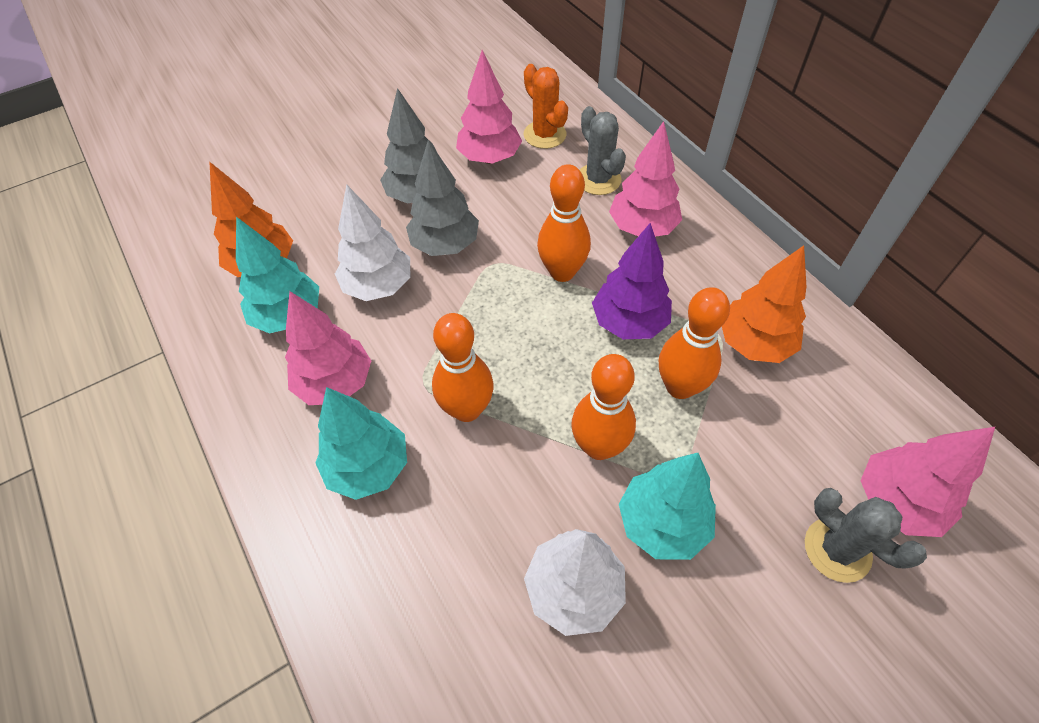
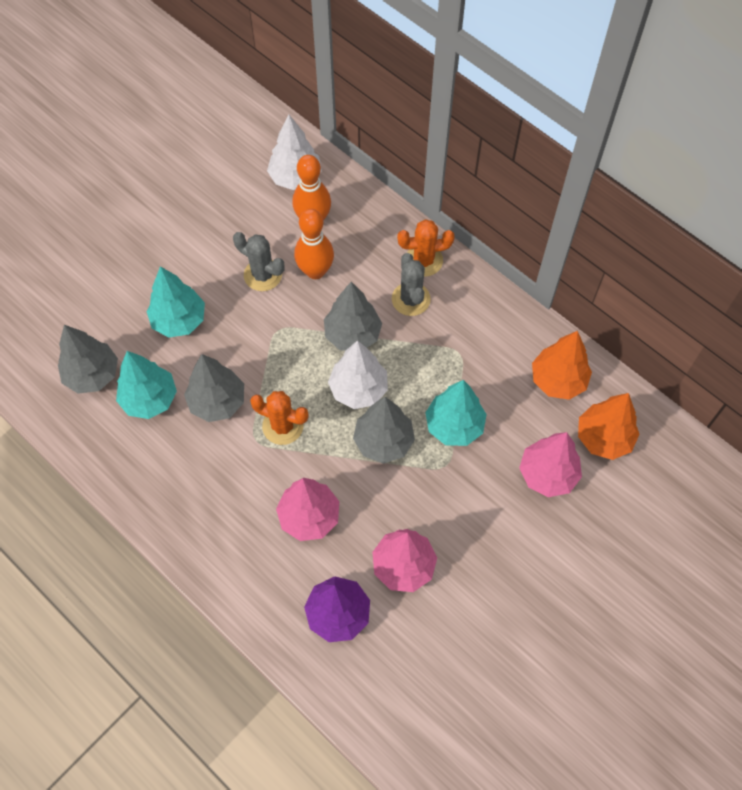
grey tree: 2 -> 4
orange bowling pin: 4 -> 2
orange cactus: 1 -> 2
pink tree: 4 -> 3

